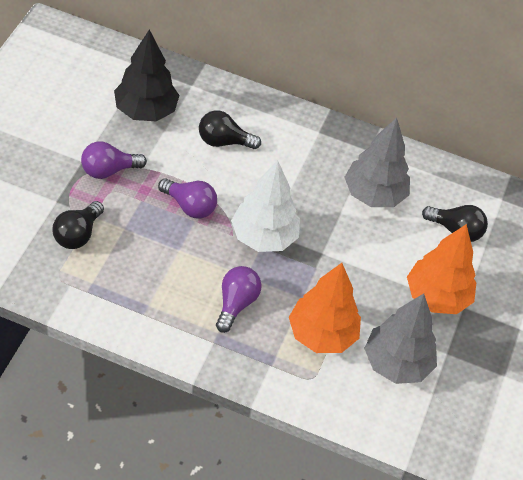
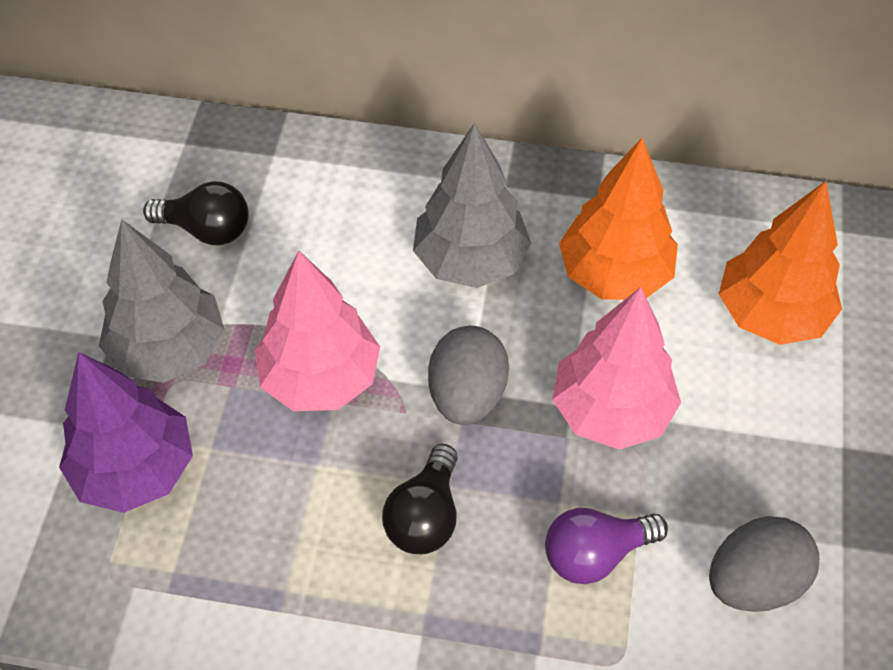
black light bulb: 3 -> 2
black tree: 1 -> 0
grey egg: 0 -> 2
pink tree: 0 -> 2
purple light bulb: 3 -> 1
purple tree: 0 -> 1
white tree: 1 -> 0

